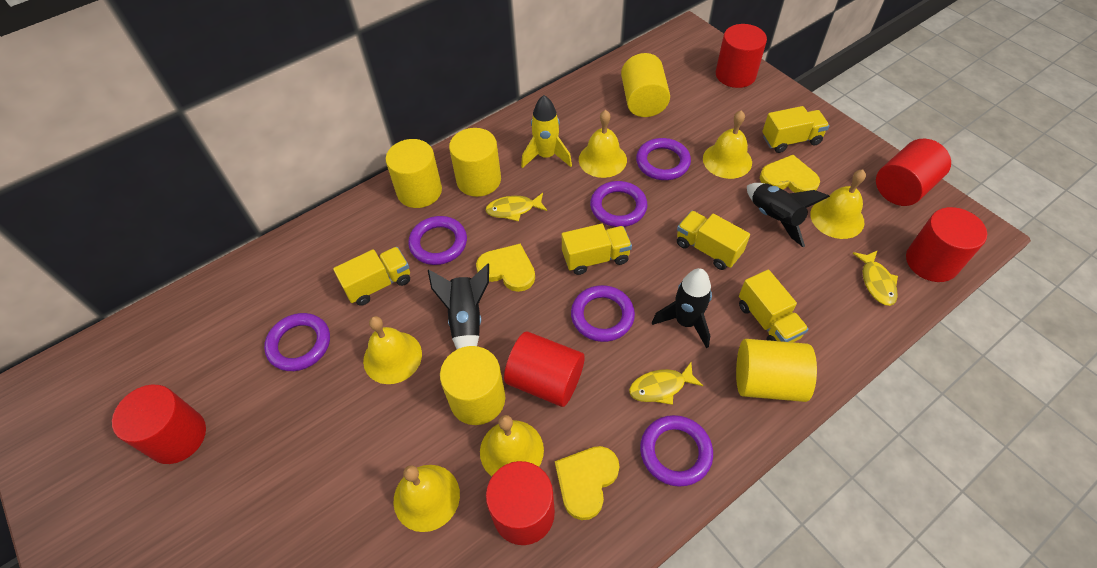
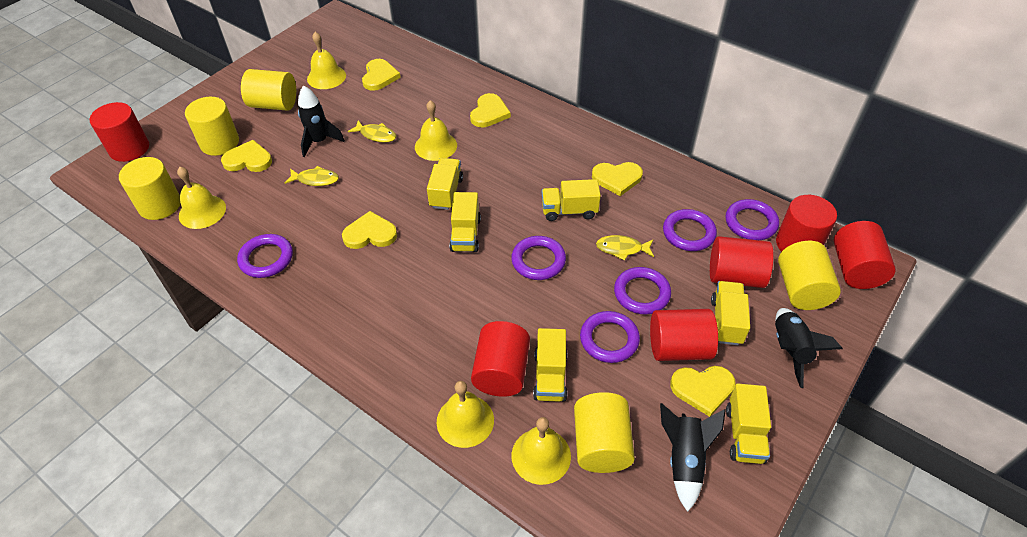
yellow bell: 6 -> 5
yellow heart: 3 -> 6
yellow rocket: 1 -> 0
yellow truck: 5 -> 6

